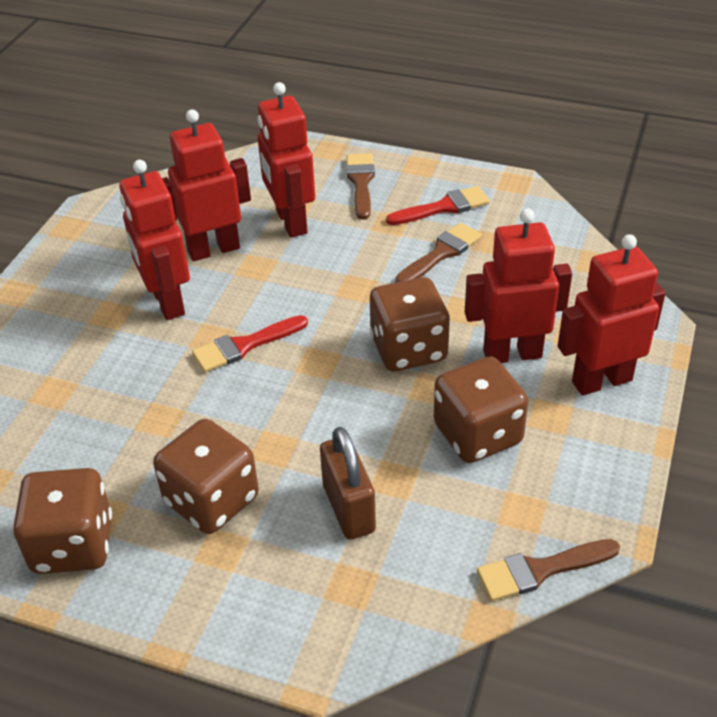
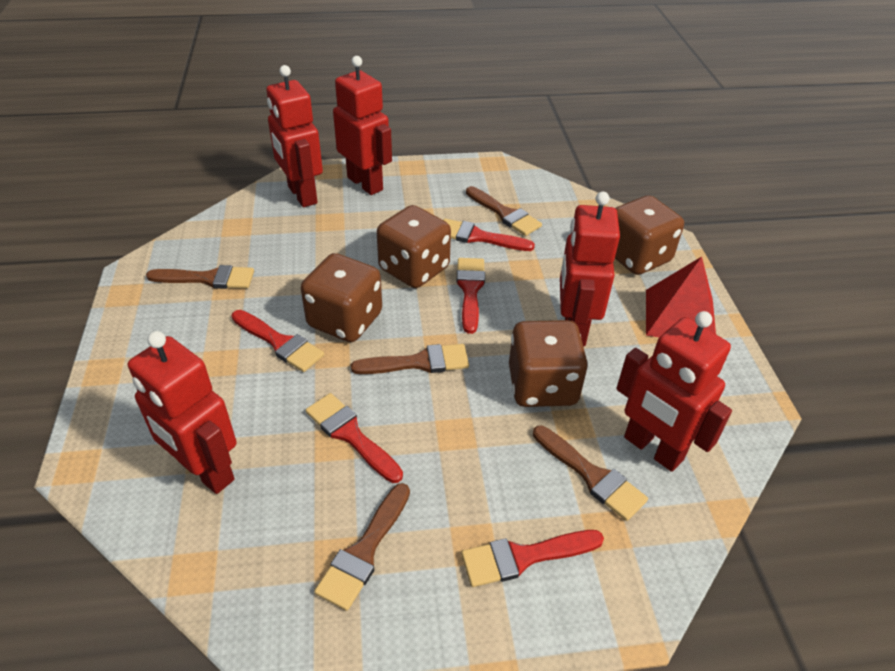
brown brush: 3 -> 5
brown padlock: 1 -> 0
red brush: 2 -> 5
red pyramid: 0 -> 1

